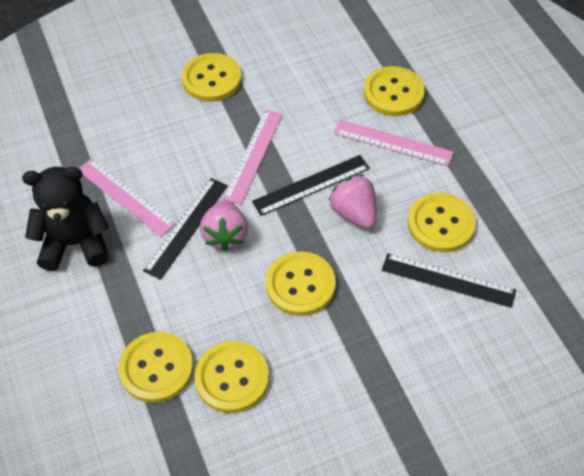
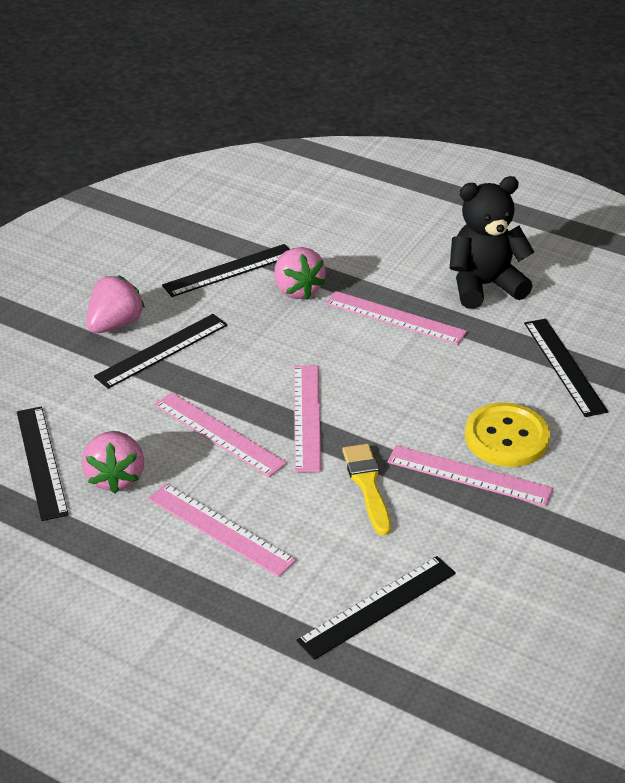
black ruler: 3 -> 5
pink ruler: 3 -> 5
pink strawberry: 2 -> 3
yellow brush: 0 -> 1
yellow button: 6 -> 1

